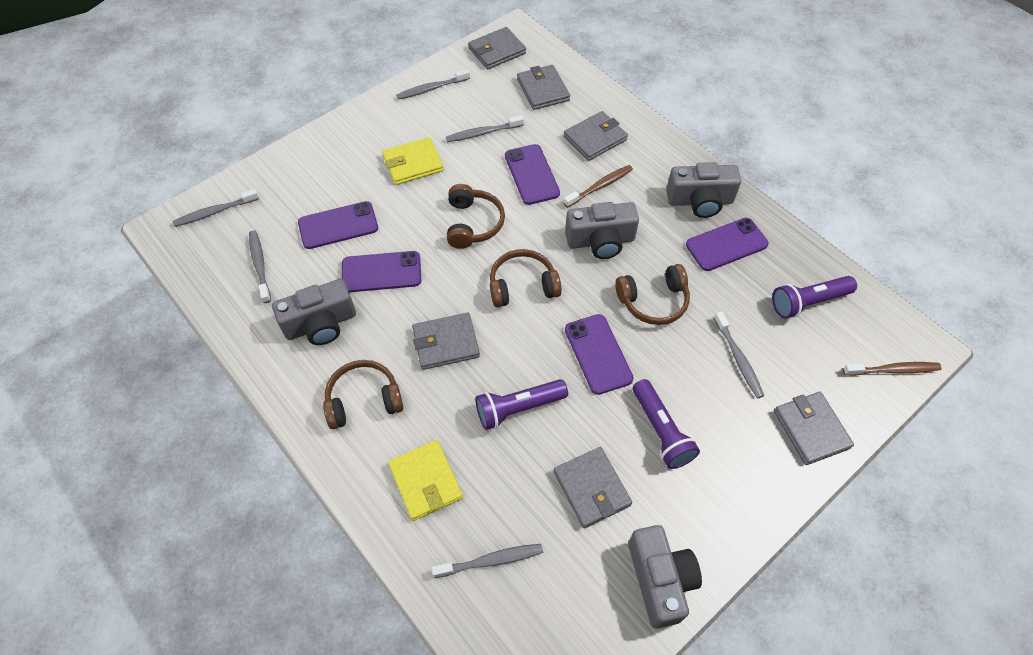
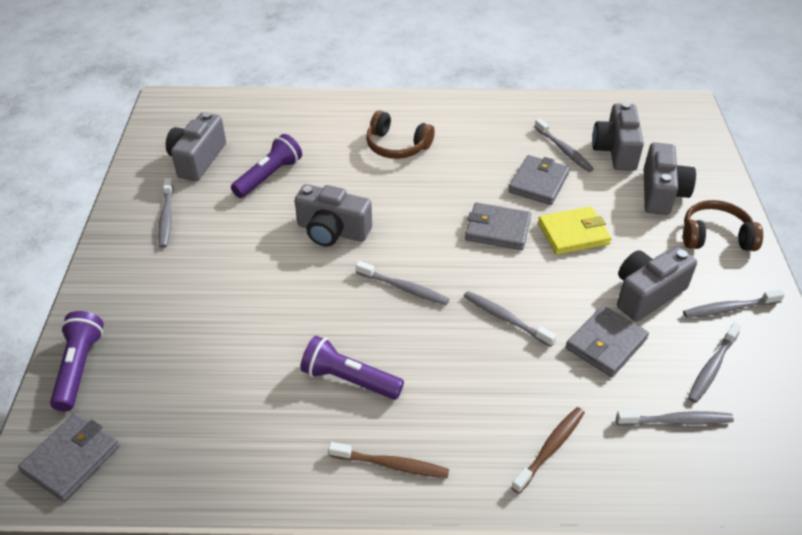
brown headphones: 4 -> 2
grey camera: 4 -> 5
grey toothbrush: 6 -> 7
grey wallet: 6 -> 4
purple phone: 5 -> 0
yellow wallet: 2 -> 1

